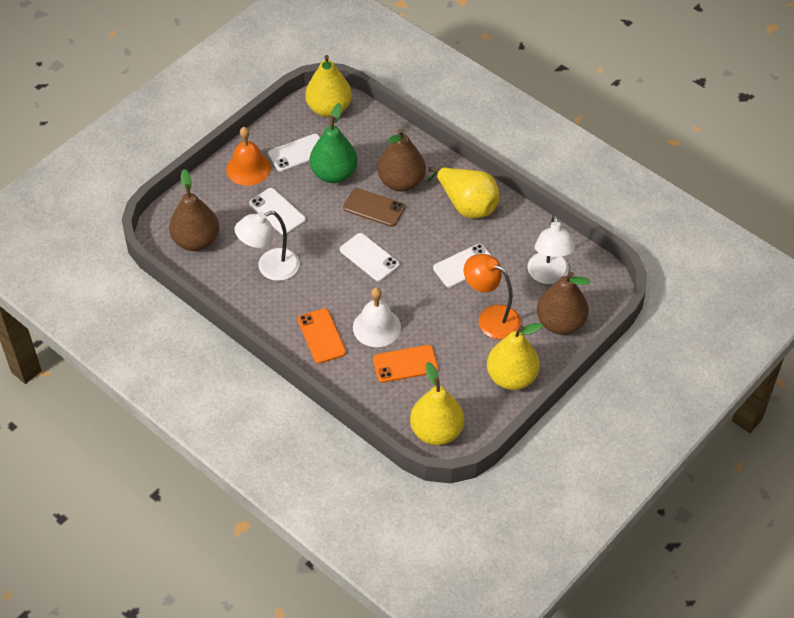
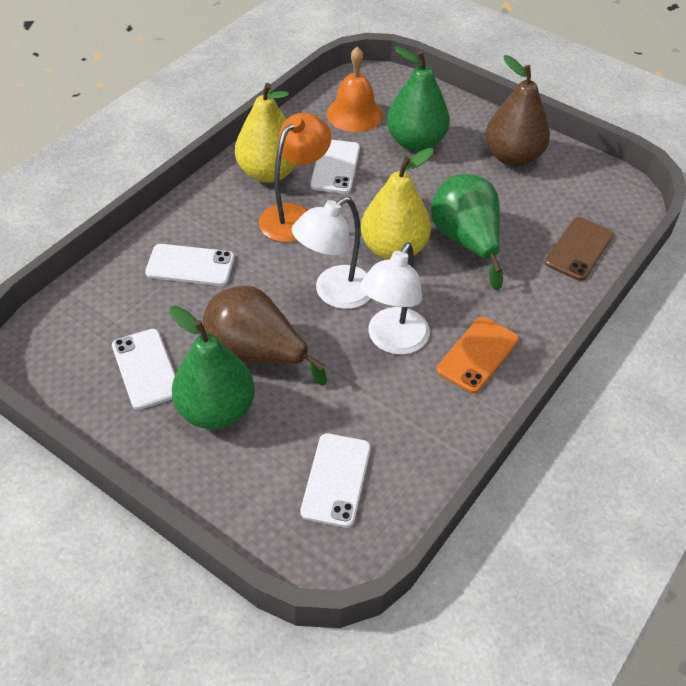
brown pear: 3 -> 2
green pear: 1 -> 3
orange phone: 2 -> 1
white bell: 1 -> 0
yellow pear: 4 -> 2

